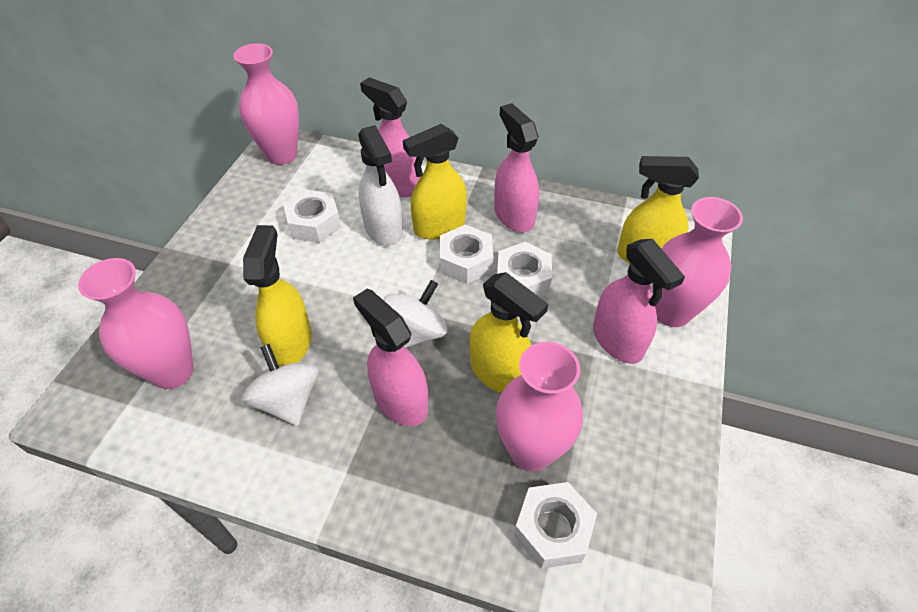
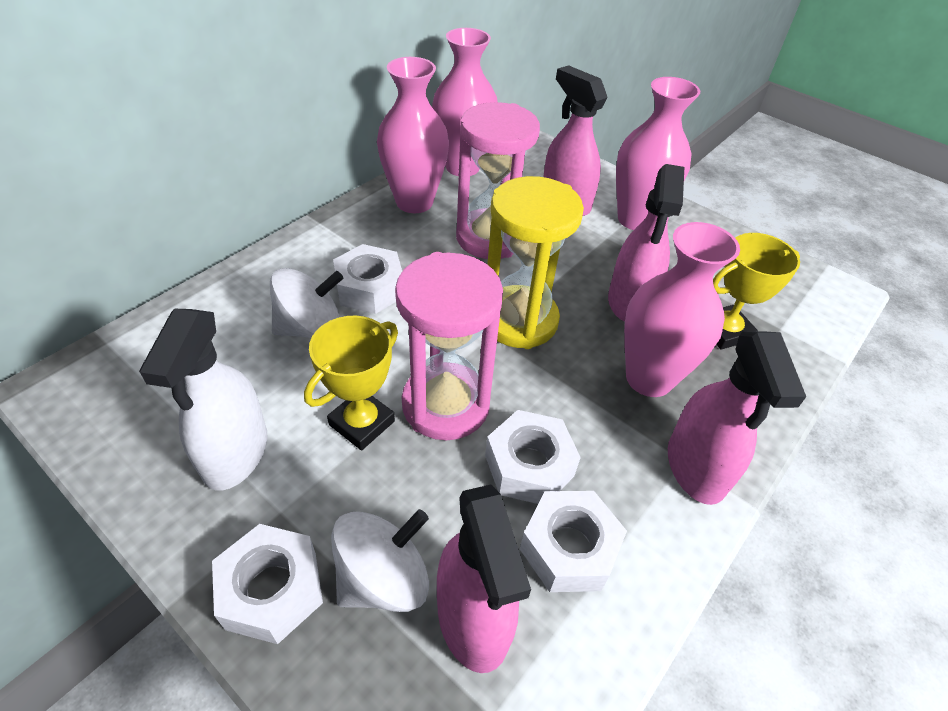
pink hourglass: 0 -> 2
yellow hourglass: 0 -> 1
yellow spray bottle: 4 -> 0
yellow trophy: 0 -> 2

